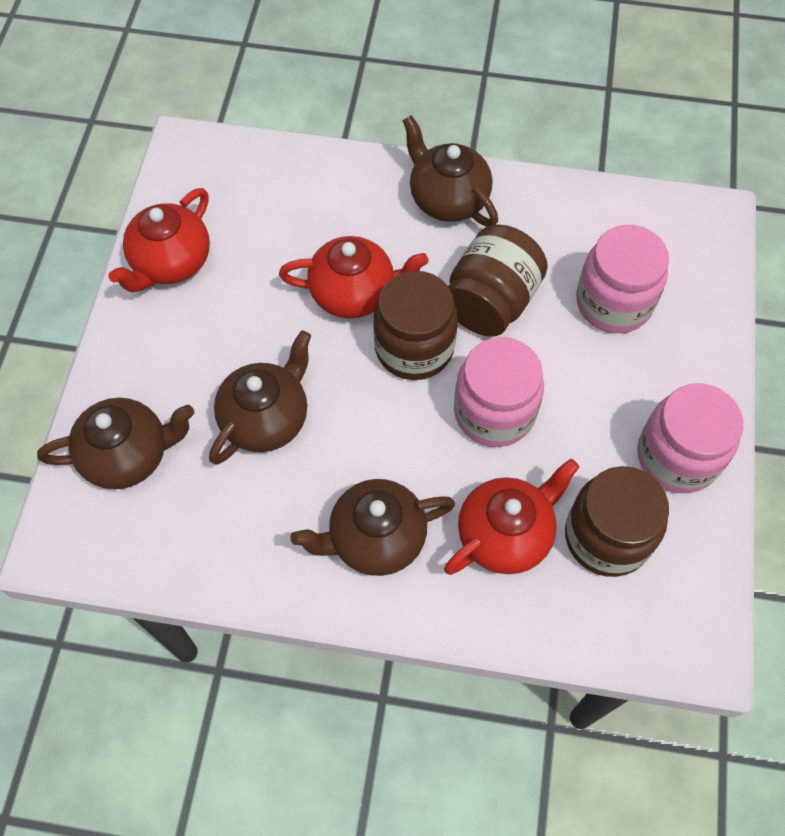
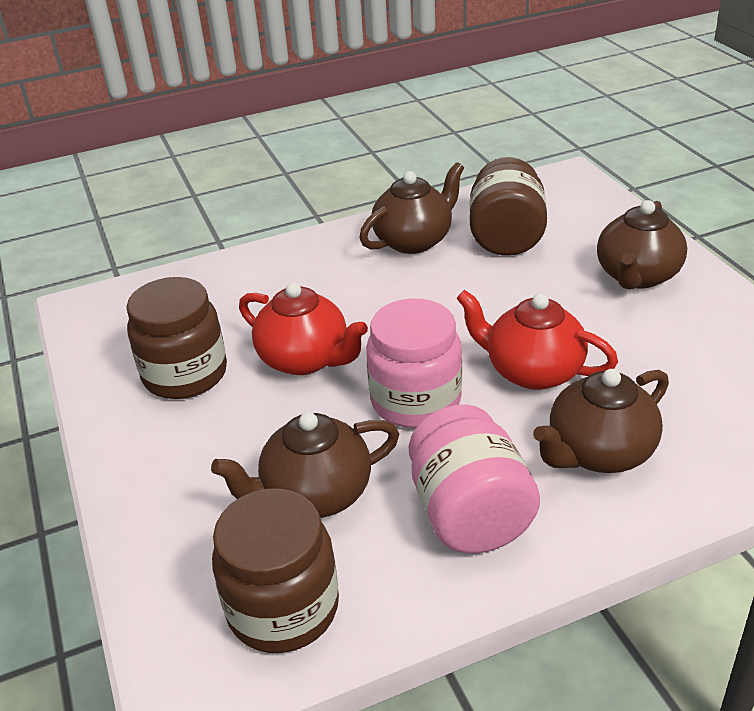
pink jar: 3 -> 2
red teapot: 3 -> 2

